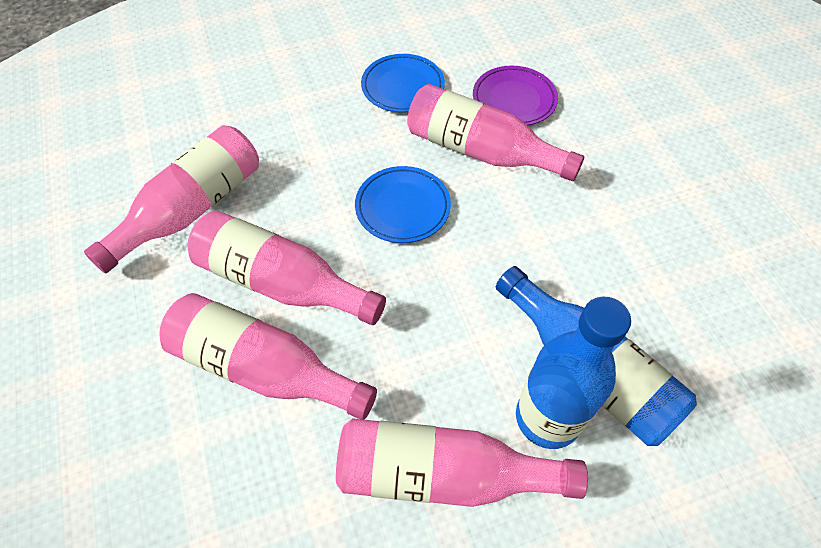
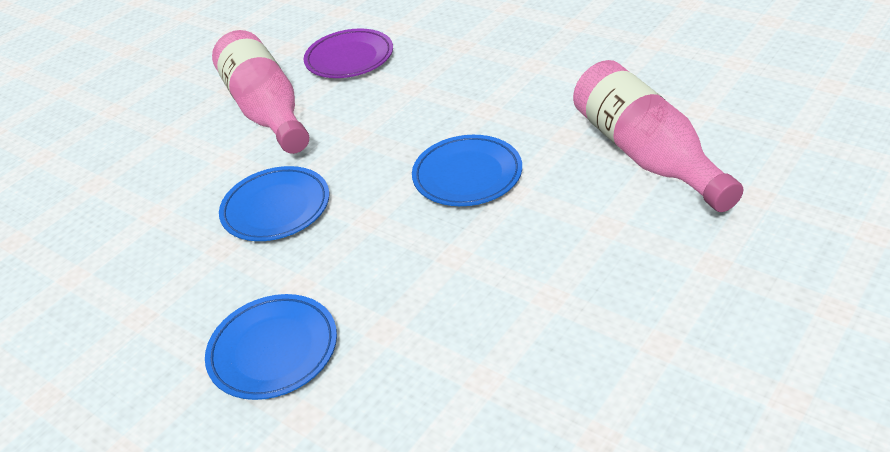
blue bottle: 2 -> 0
blue plate: 2 -> 3
pink bottle: 5 -> 2

